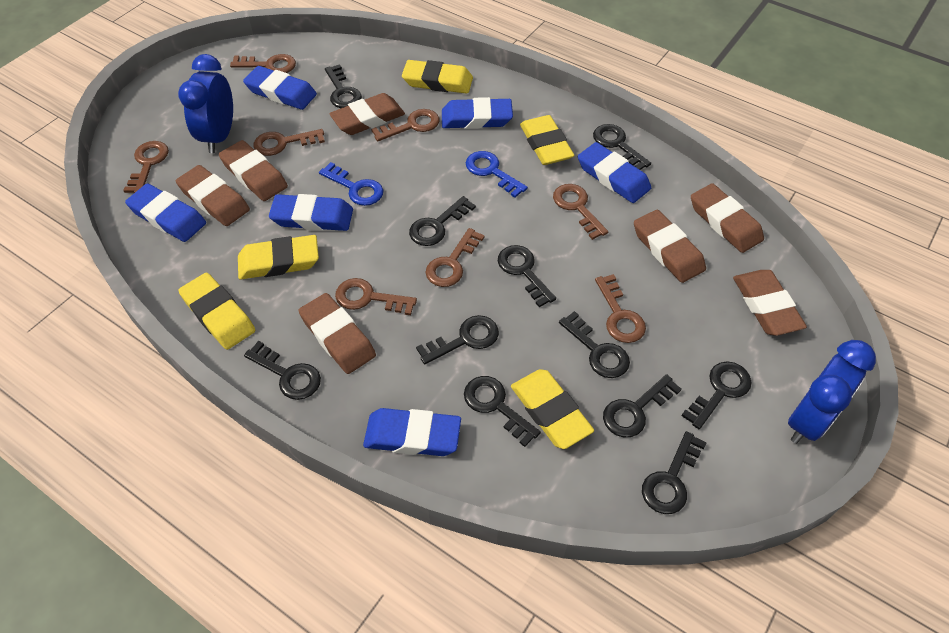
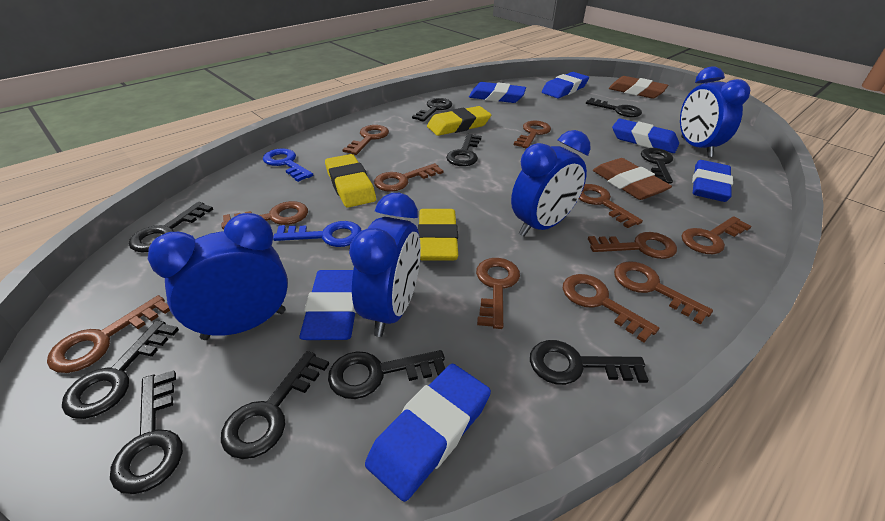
black key: 11 -> 10
blue clock: 2 -> 4
brown eraser: 7 -> 2
brown key: 8 -> 11
yellow eraser: 5 -> 3

